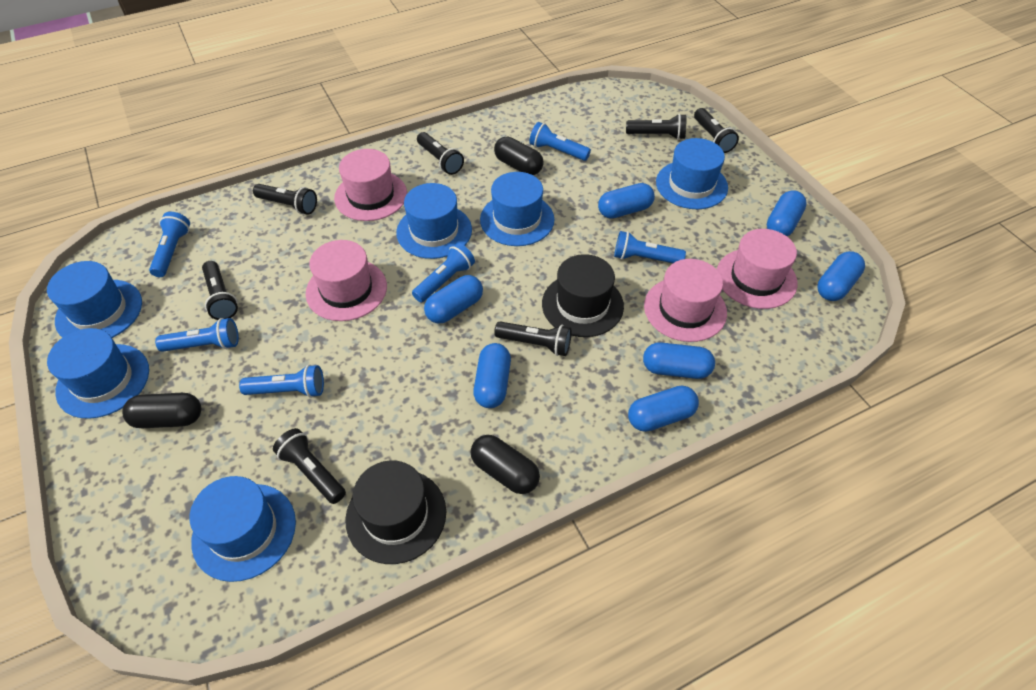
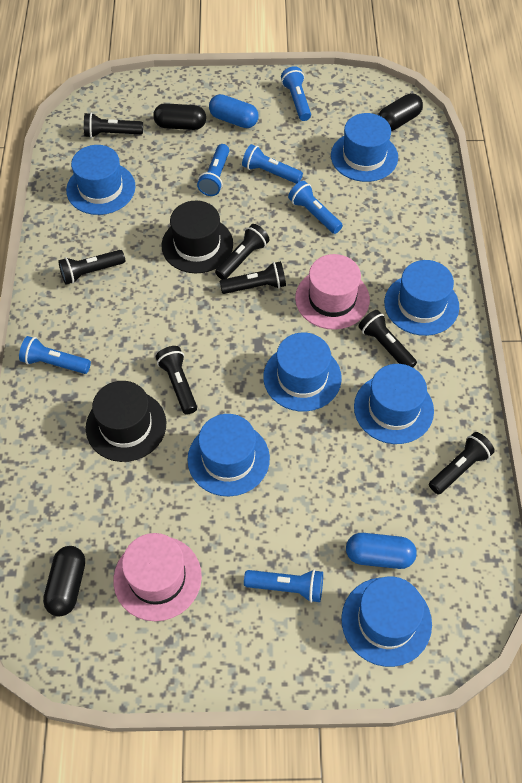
blue capsule: 7 -> 2
blue hat: 6 -> 7
pink hat: 4 -> 2

